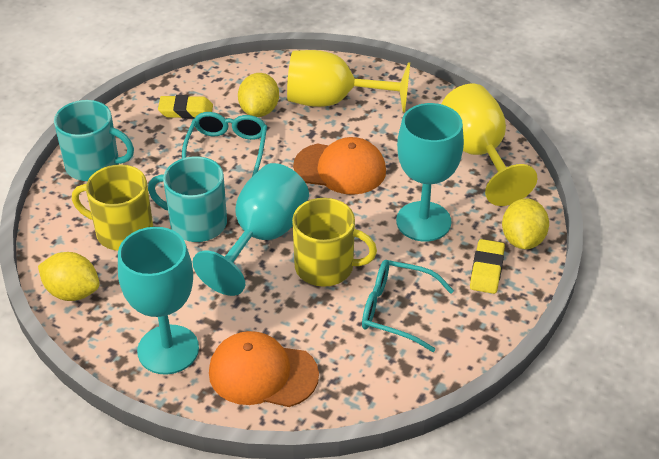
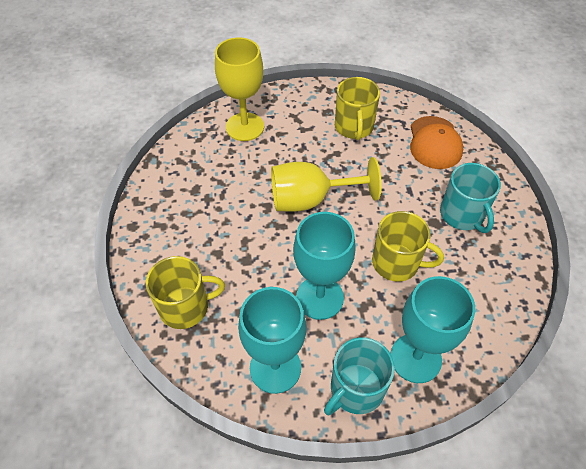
orange cap: 2 -> 1
turquoise glasses: 2 -> 0
yellow eraser: 2 -> 0
yellow lemon: 3 -> 0
yellow mug: 2 -> 3

